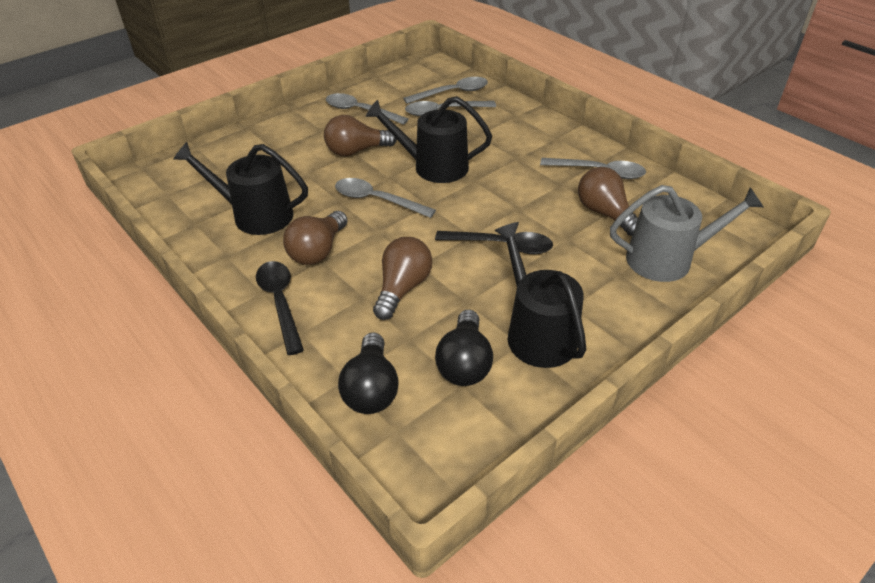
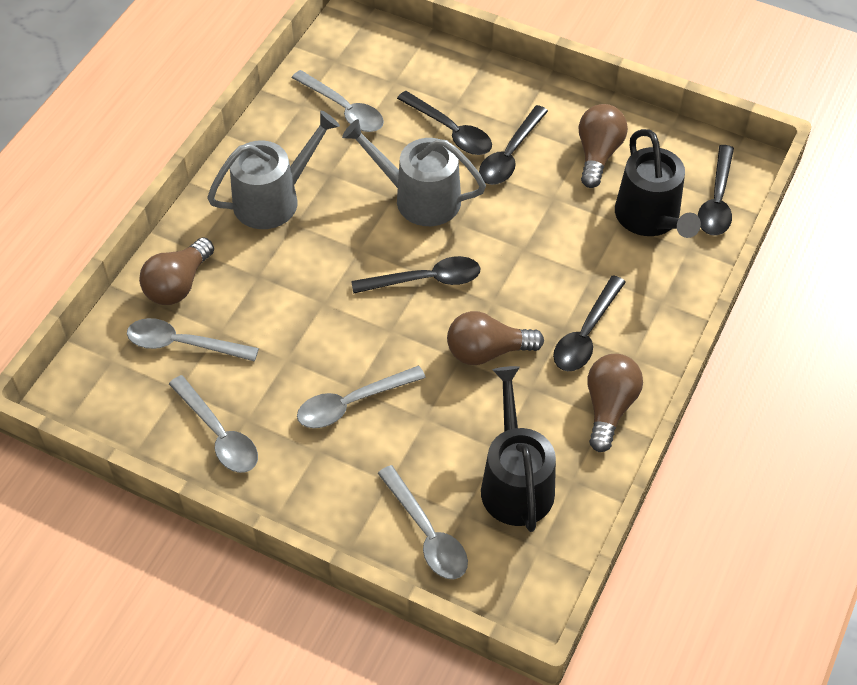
black light bulb: 2 -> 0
black spoon: 2 -> 5
black watering can: 3 -> 2
grey watering can: 1 -> 2

